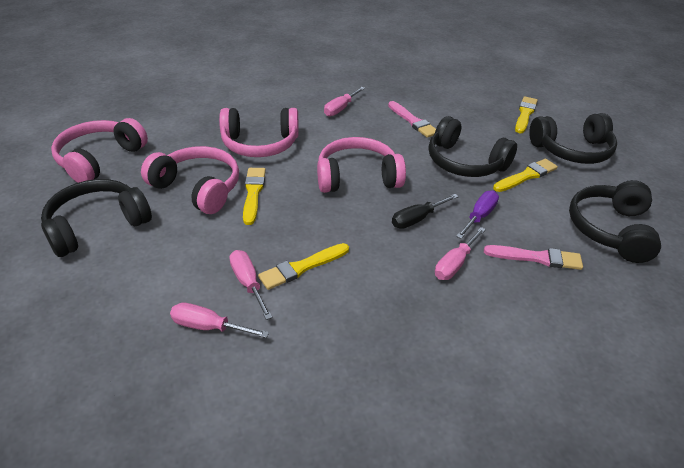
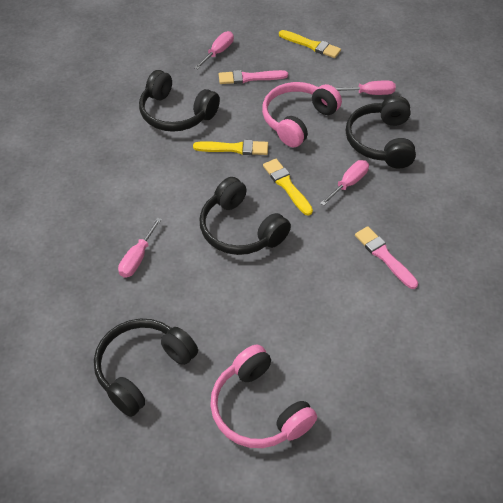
black screwdriver: 1 -> 0
pink headphones: 4 -> 2
purple screwdriver: 1 -> 0
yellow brush: 4 -> 3

